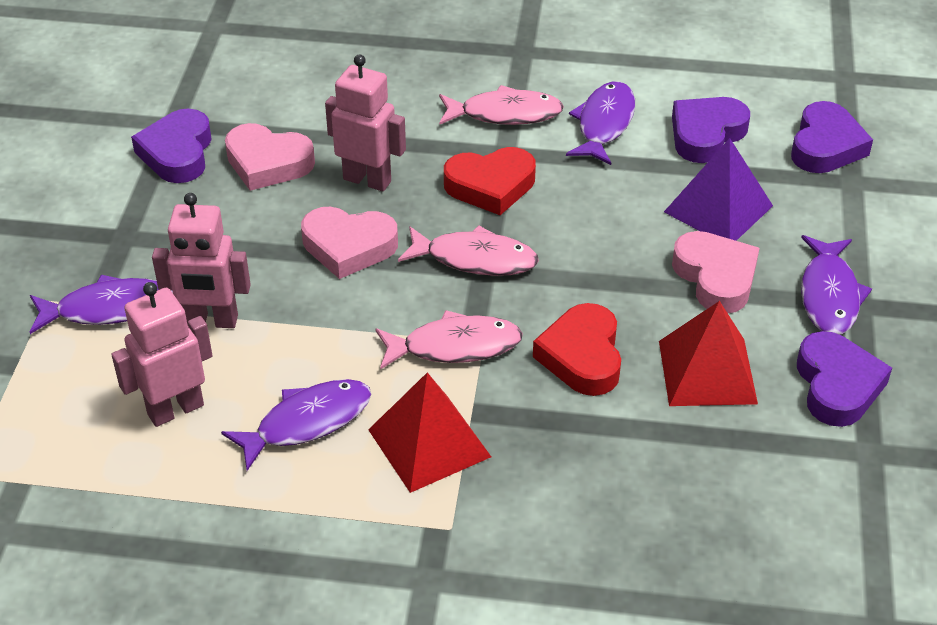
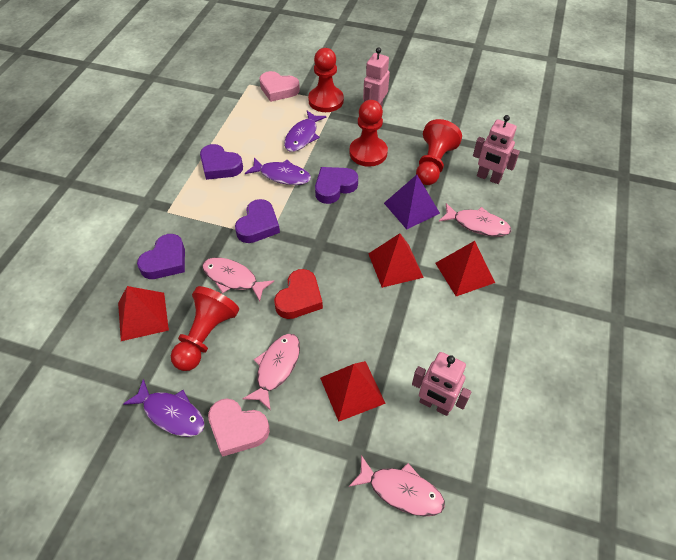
pink fish: 3 -> 4
pink heart: 3 -> 2
purple fish: 4 -> 3
red heart: 2 -> 1
red pawn: 0 -> 4
red pyramid: 2 -> 4

